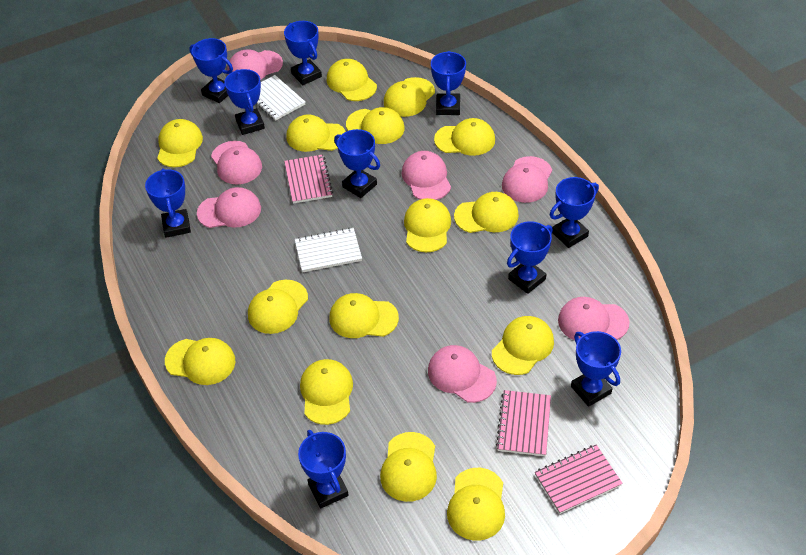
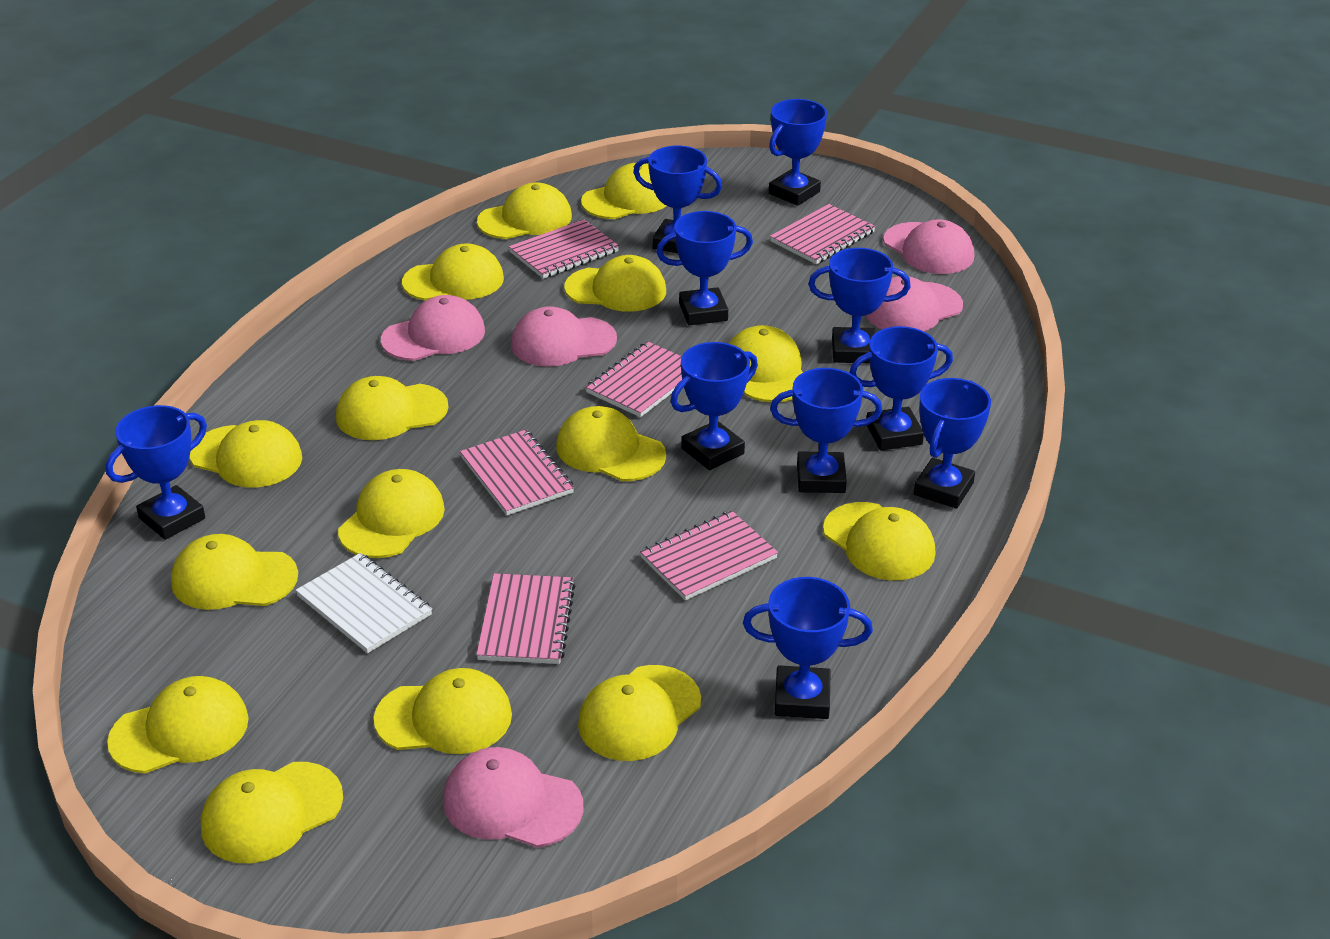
pink cap: 7 -> 5
pink notebook: 3 -> 6
white notebook: 2 -> 1

